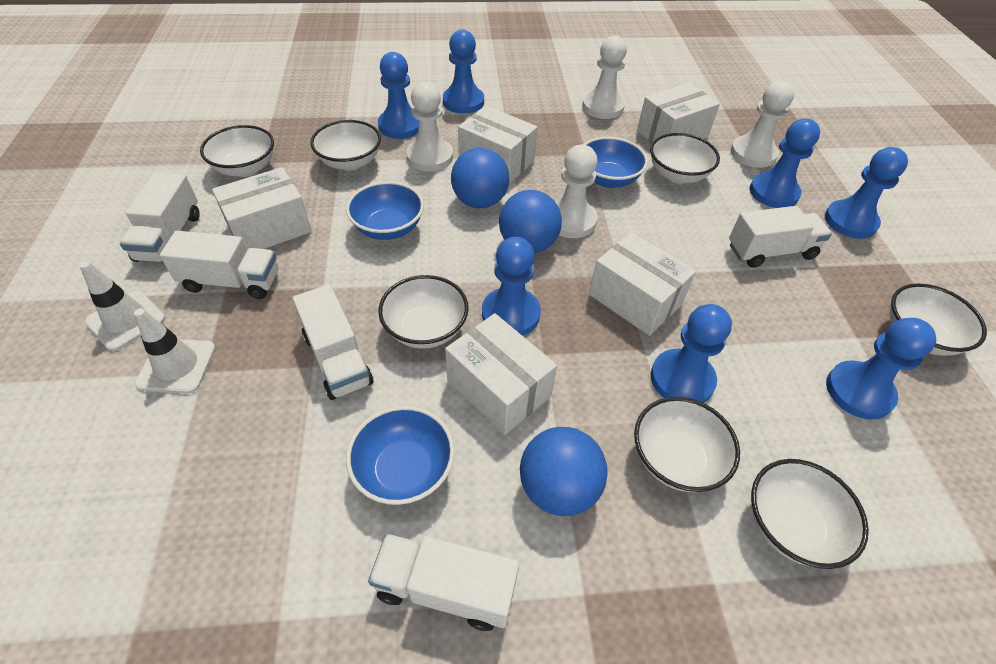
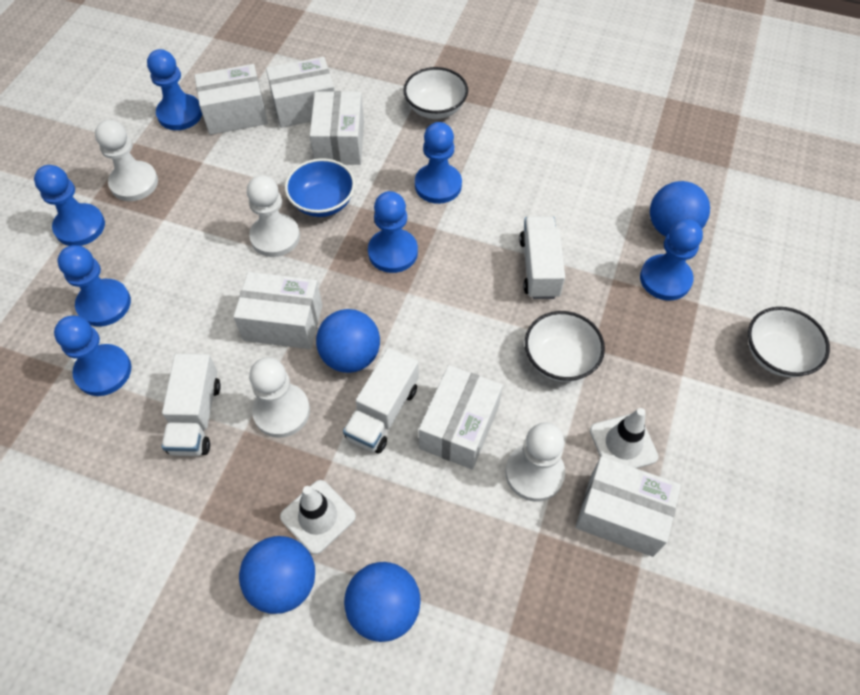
blue ball: 3 -> 4
blue bowl: 3 -> 1
white bowl: 7 -> 3
white box: 5 -> 6
white truck: 5 -> 3

